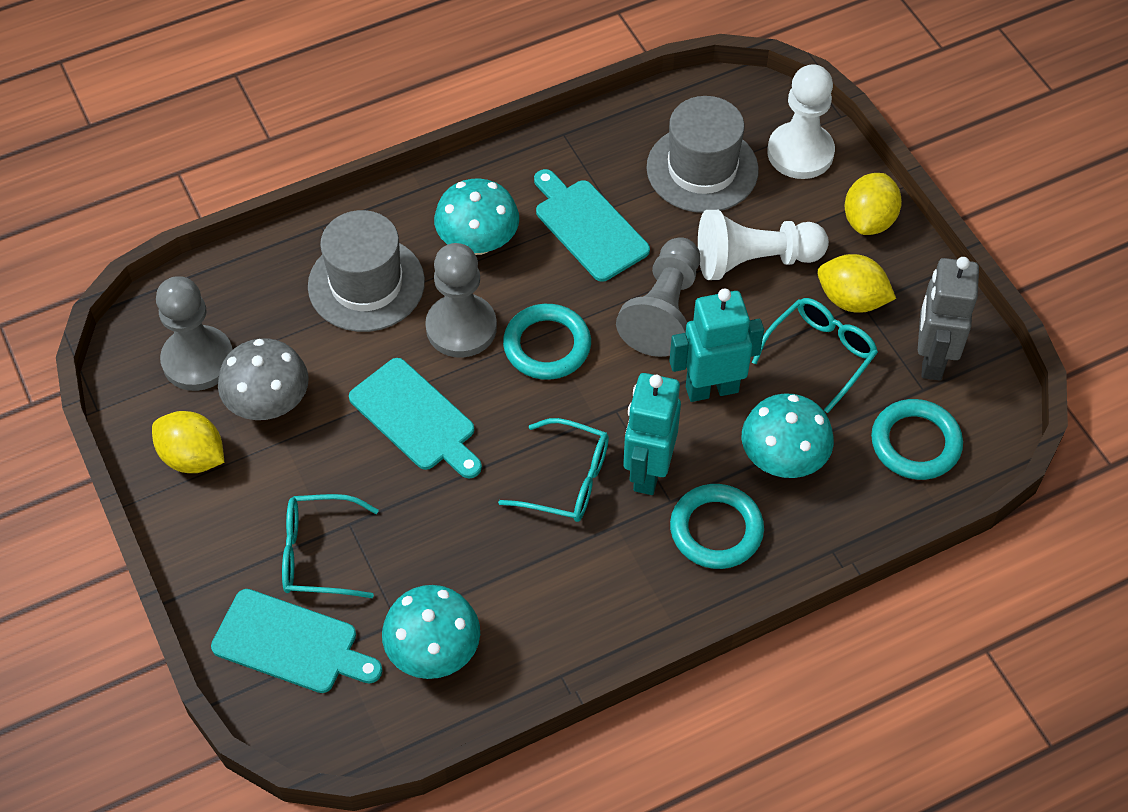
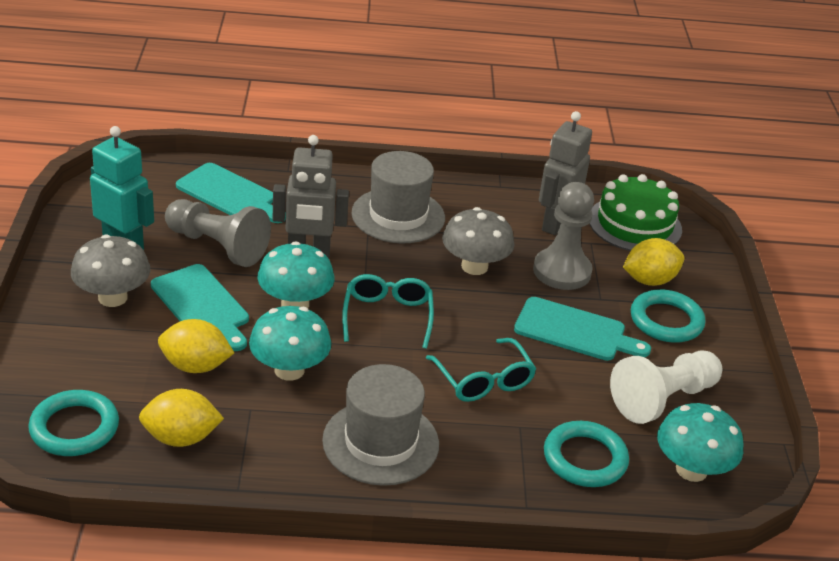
green cake: 0 -> 1
grey mushroom: 1 -> 2
grey pawn: 3 -> 2
grey robot: 1 -> 2
turquoise glasses: 3 -> 2
turquoise robot: 2 -> 1
white pawn: 2 -> 1

